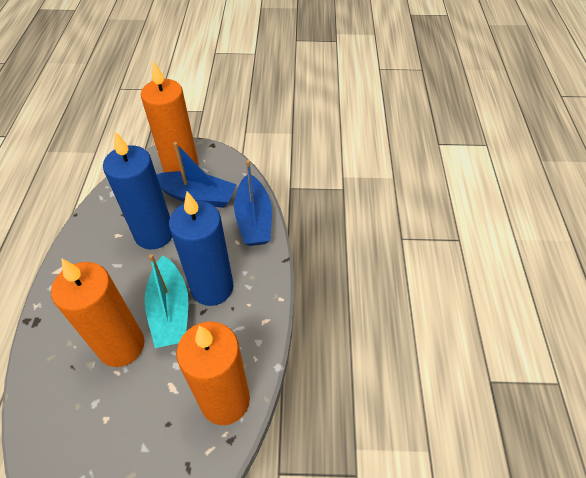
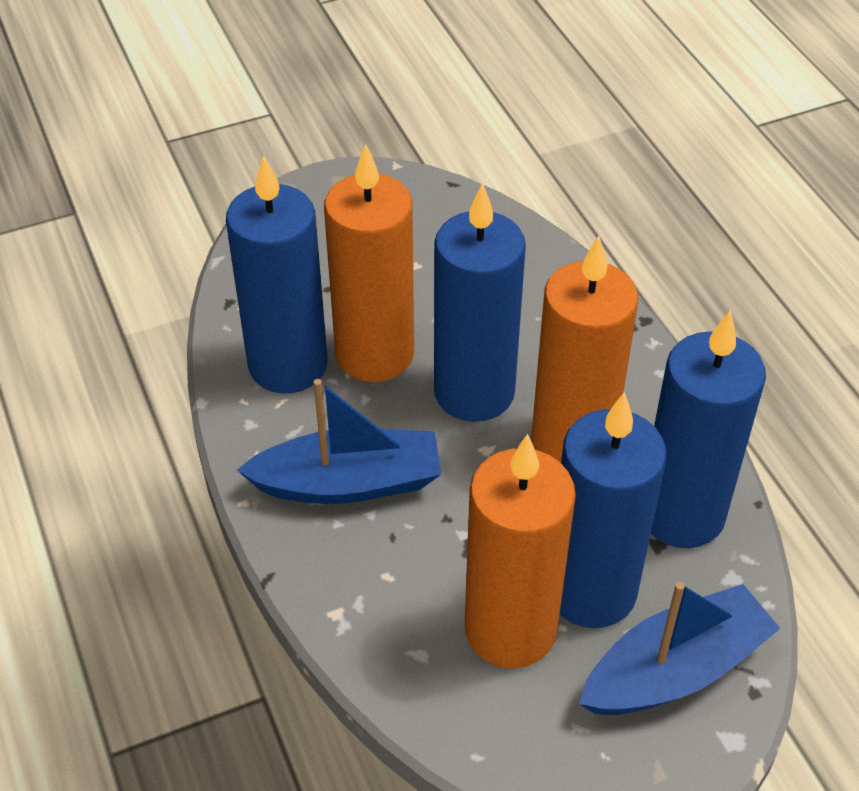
blue candle: 2 -> 4
turquoise boat: 1 -> 0

